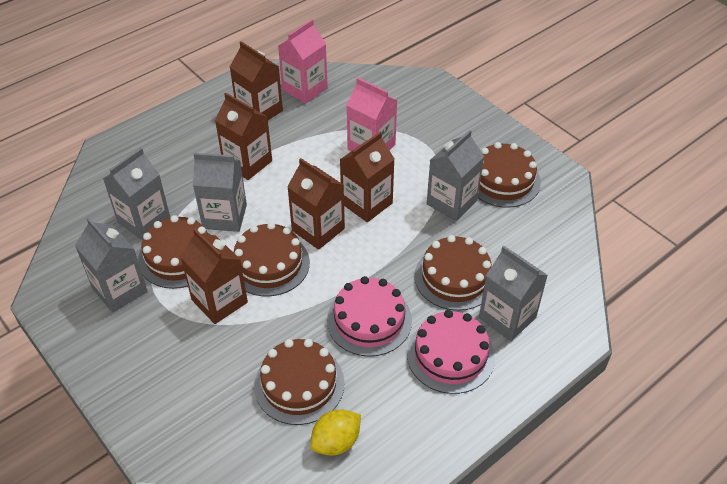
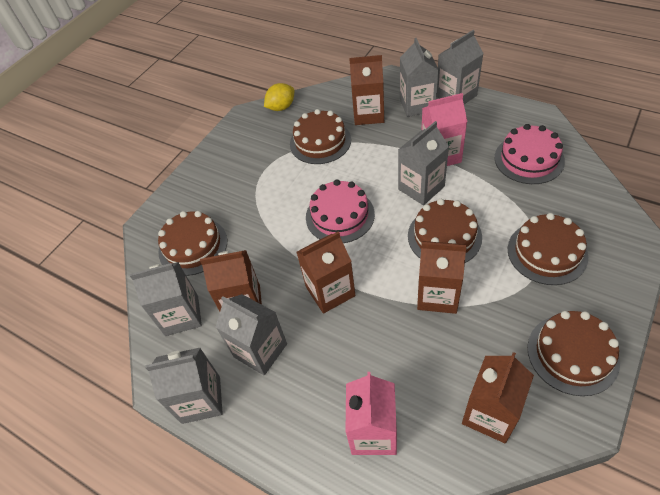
grey carton: 5 -> 6

